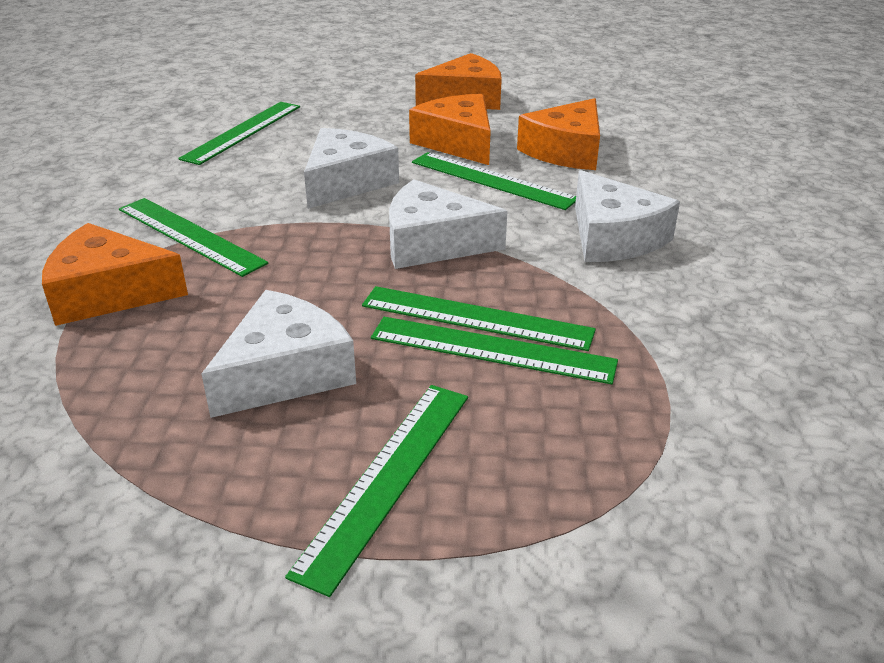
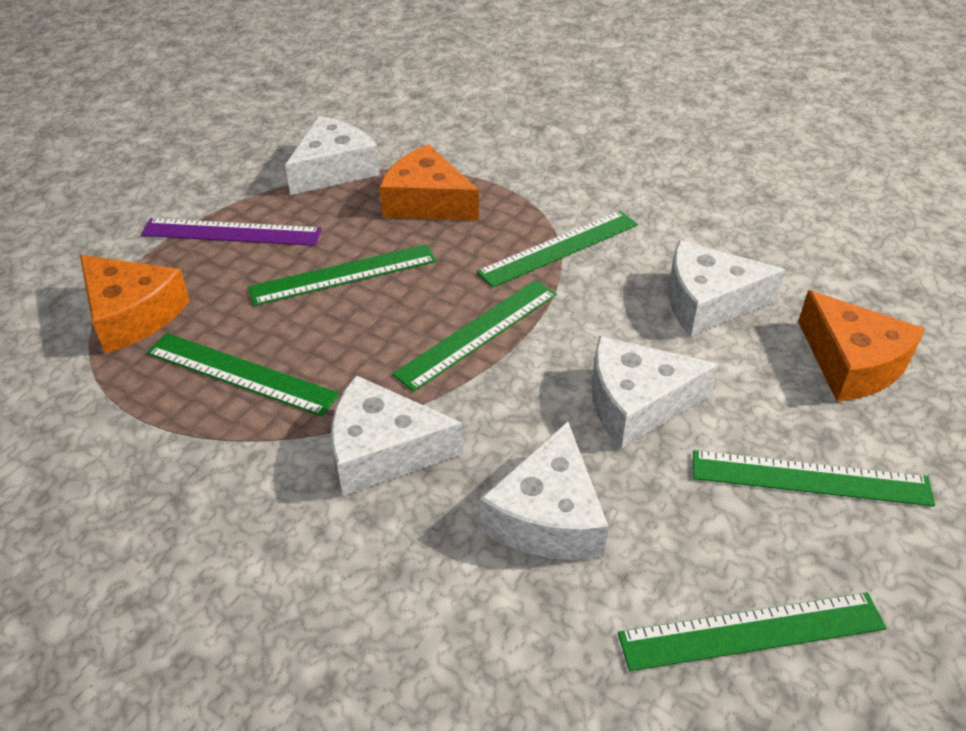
orange cheese: 4 -> 3
purple ruler: 0 -> 1
white cheese: 4 -> 5

